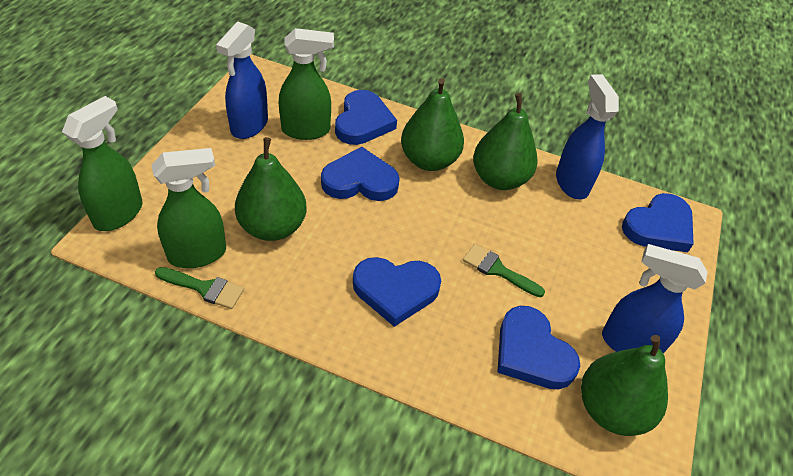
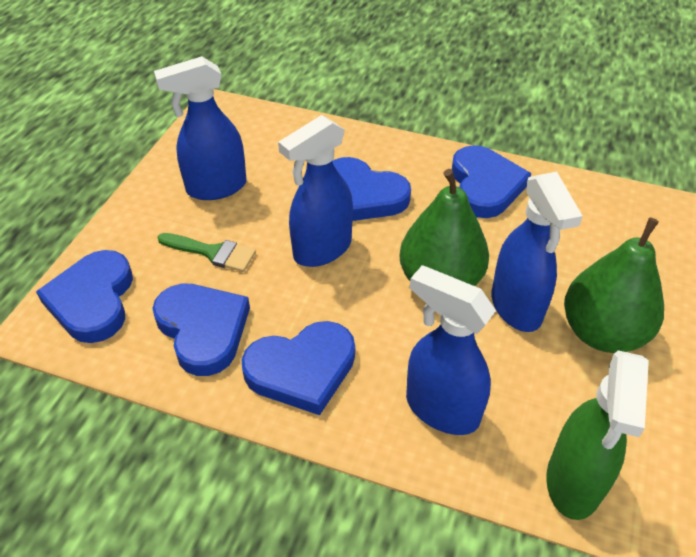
blue spray bottle: 3 -> 4
green brush: 2 -> 1
green pear: 4 -> 2
green spray bottle: 3 -> 1

